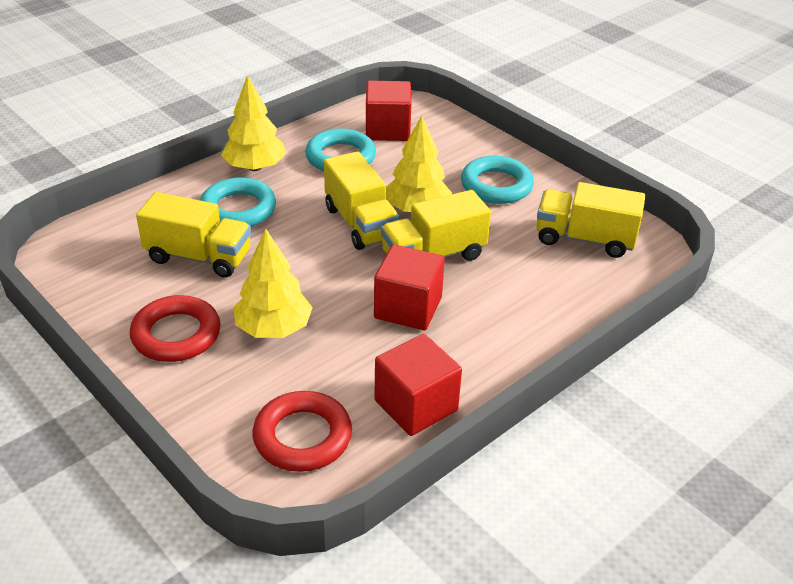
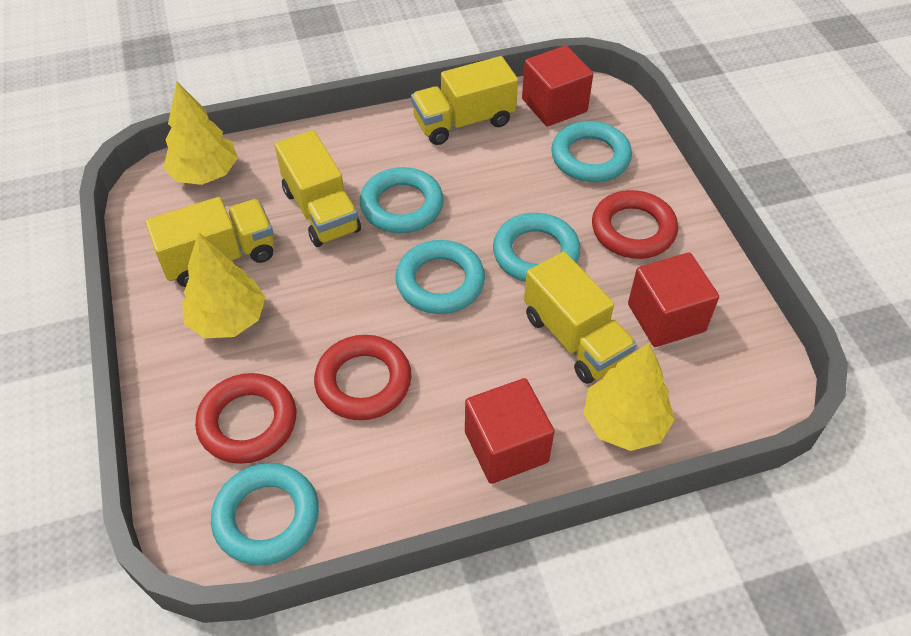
red ring: 2 -> 3
turquoise ring: 3 -> 5

